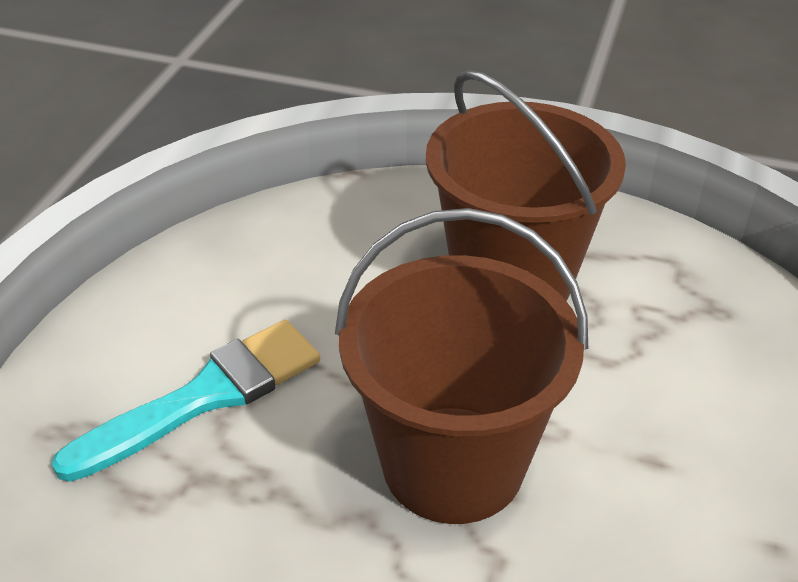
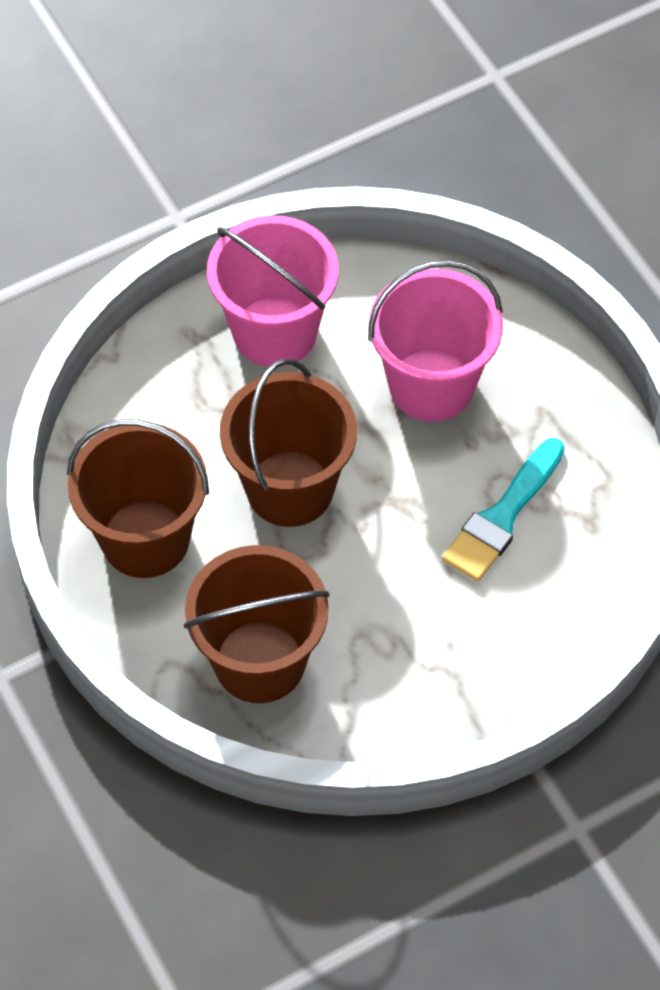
brown bucket: 2 -> 3
pink bucket: 0 -> 2

